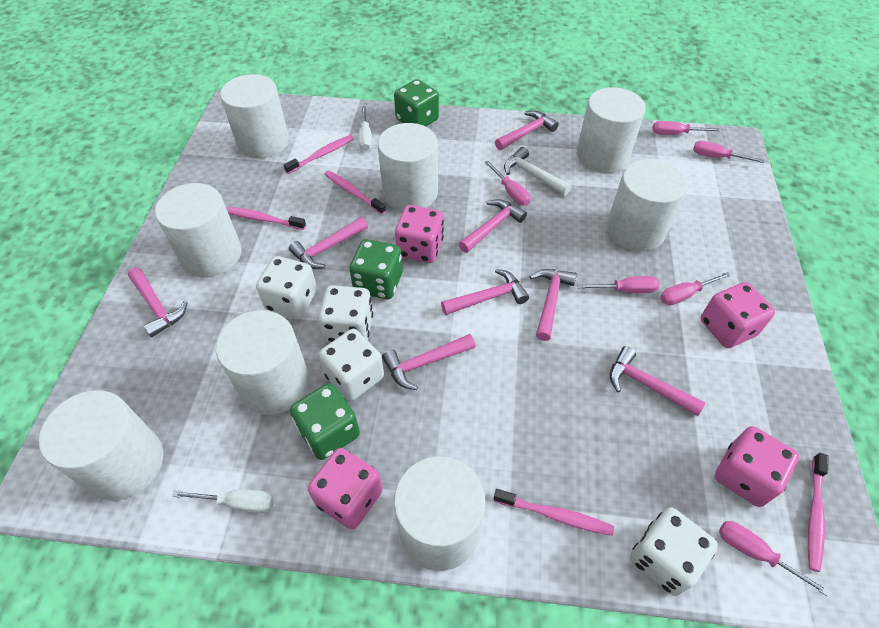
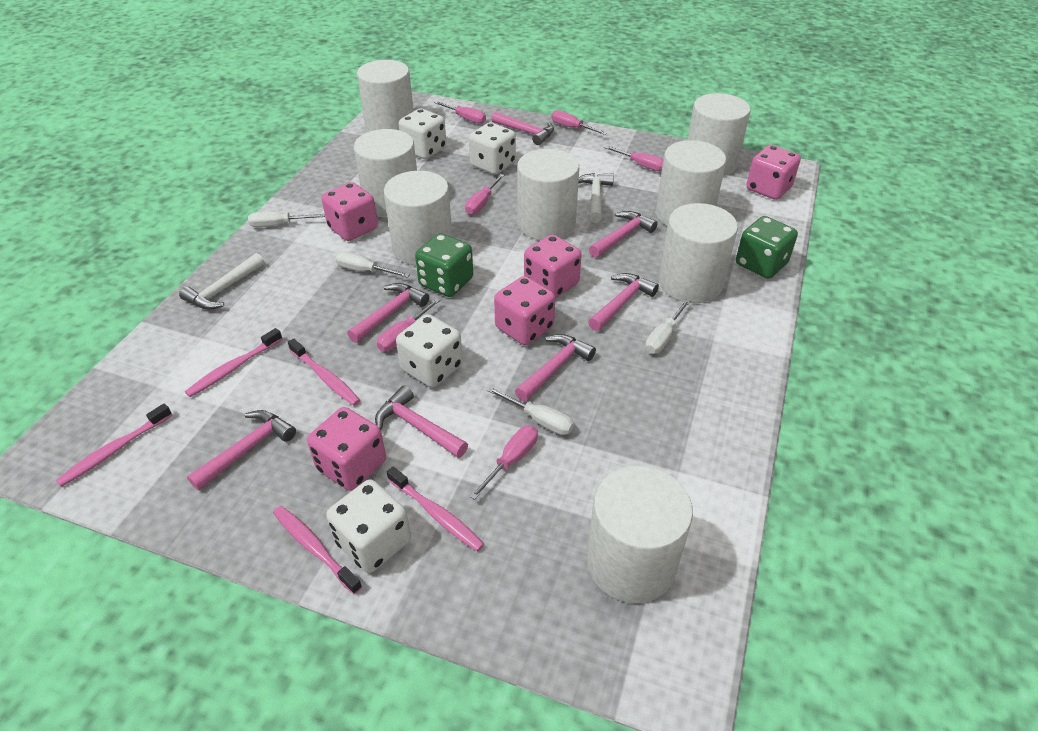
green dice: 3 -> 2
pink dice: 4 -> 5
pink hammer: 8 -> 7
white hammer: 1 -> 2
white screwdriver: 2 -> 4

